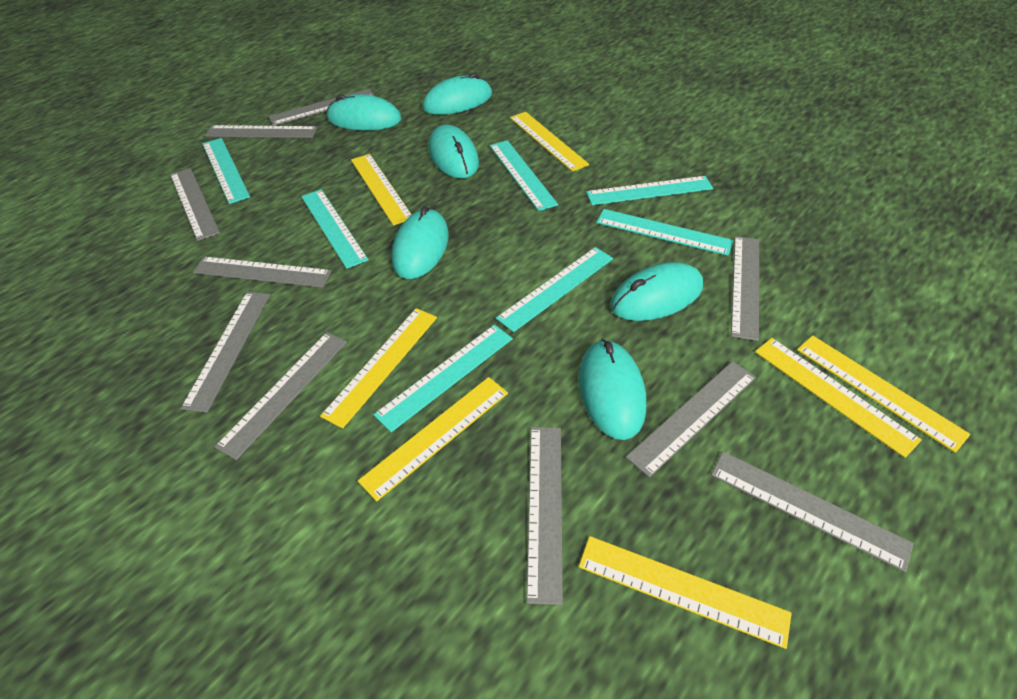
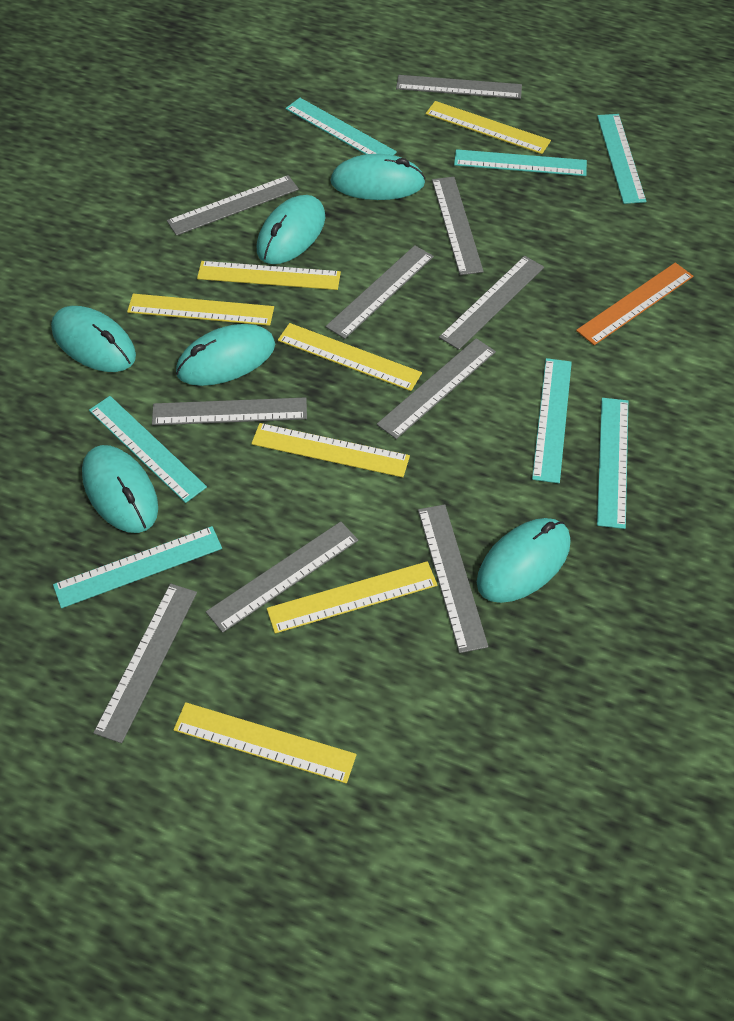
orange ruler: 0 -> 1

